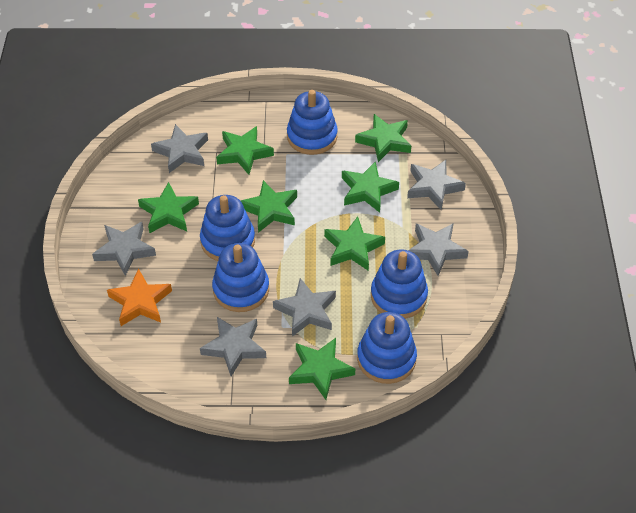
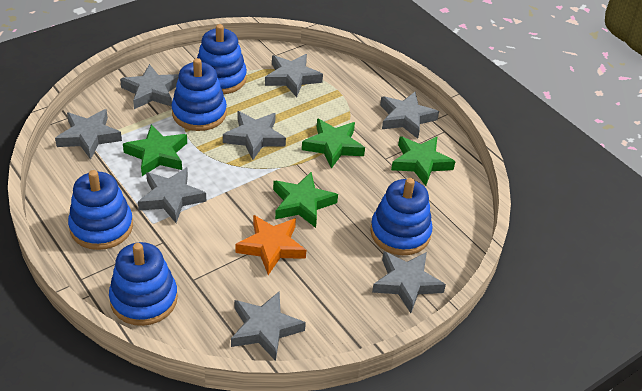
green star: 7 -> 4
grey star: 6 -> 8

